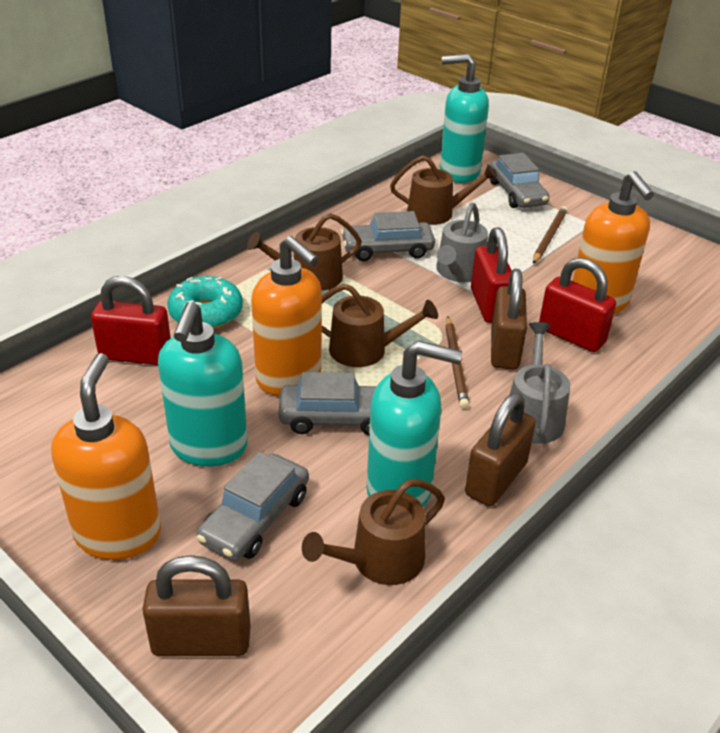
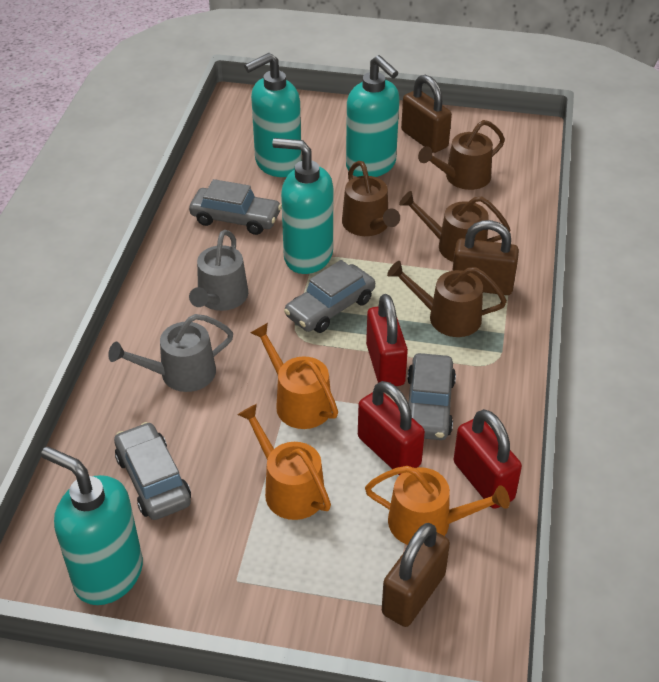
brown pencil: 2 -> 0
orange soap dispenser: 3 -> 0
orange watering can: 0 -> 3
turquoise donut: 1 -> 0
turquoise soap dispenser: 3 -> 4

